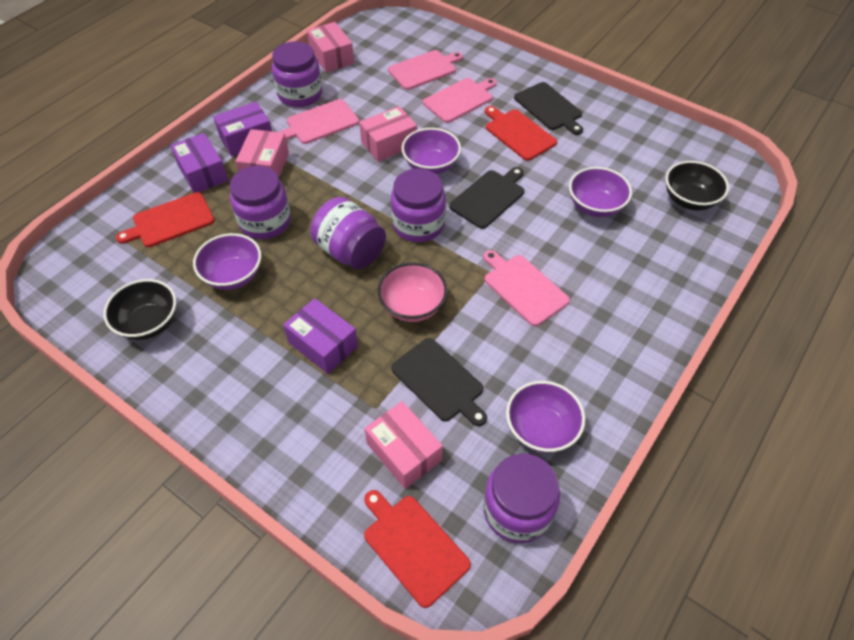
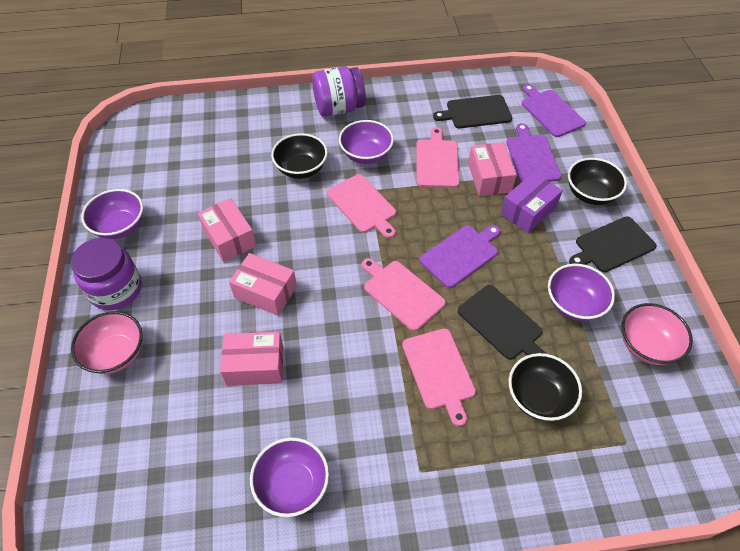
black bowl: 2 -> 3
pink bowl: 1 -> 2
purple box: 3 -> 1
purple cutting board: 0 -> 3
purple jar: 5 -> 2
red cutting board: 3 -> 0

